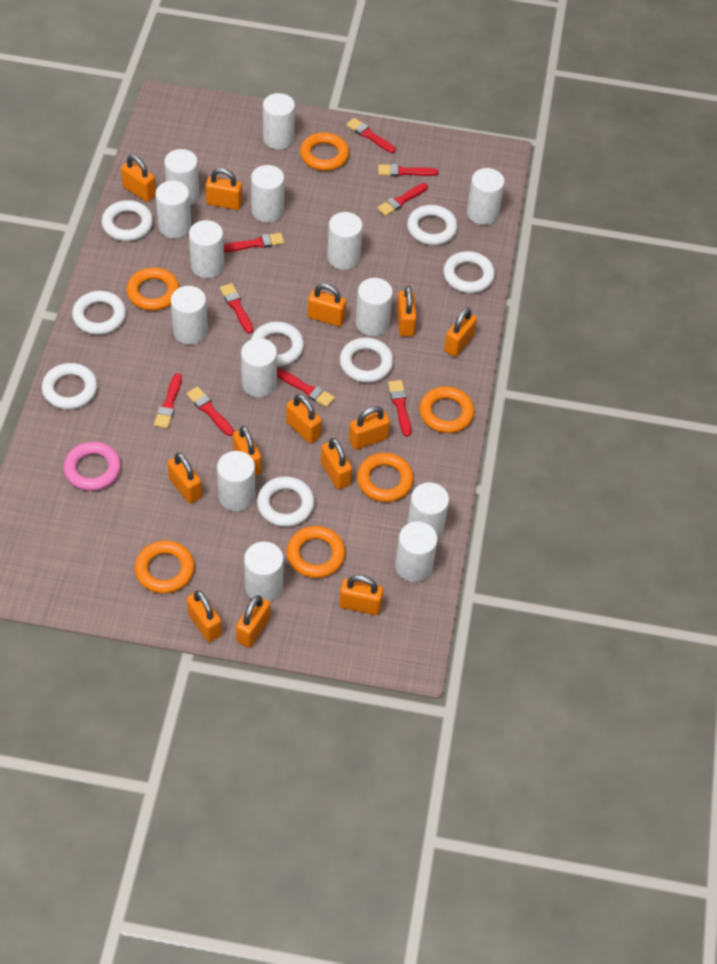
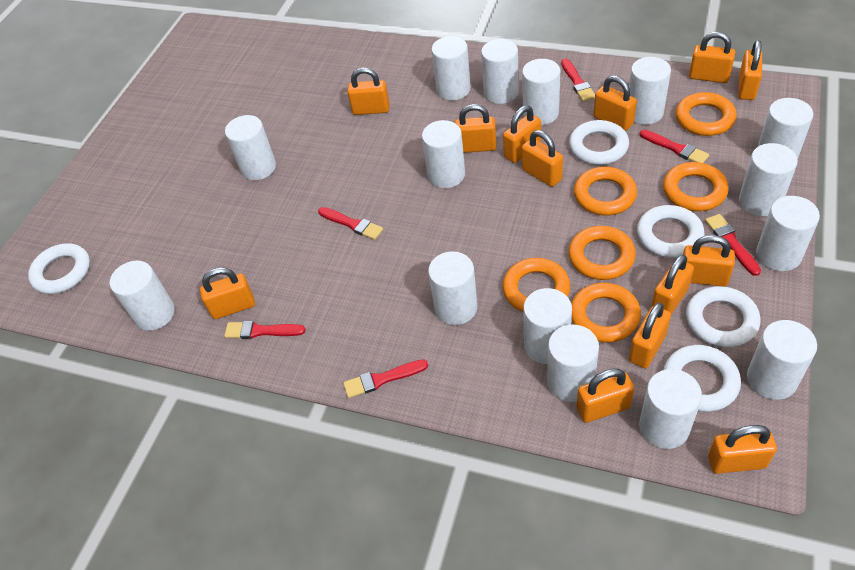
pink ring: 1 -> 0
red brush: 9 -> 6
white cylinder: 14 -> 15
white ring: 8 -> 5

